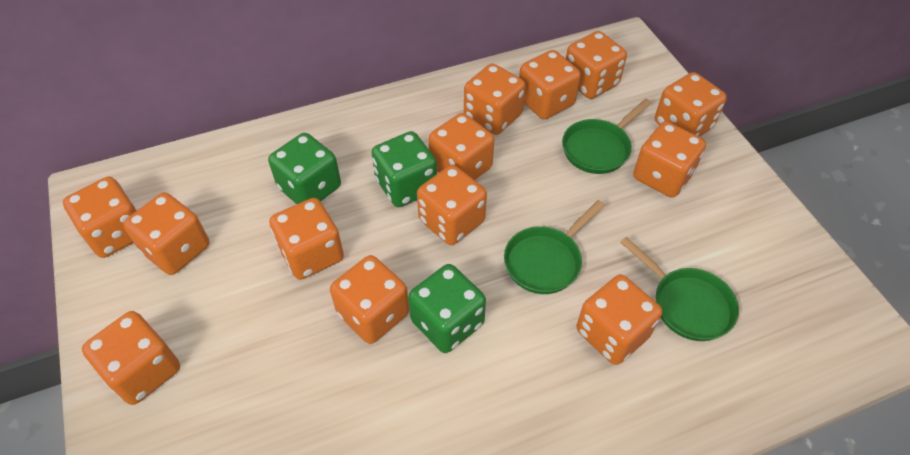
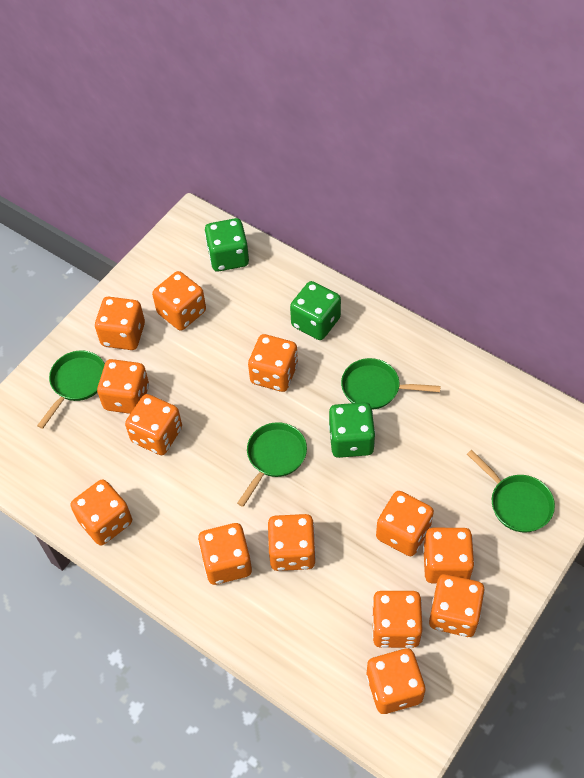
green pan: 3 -> 4

